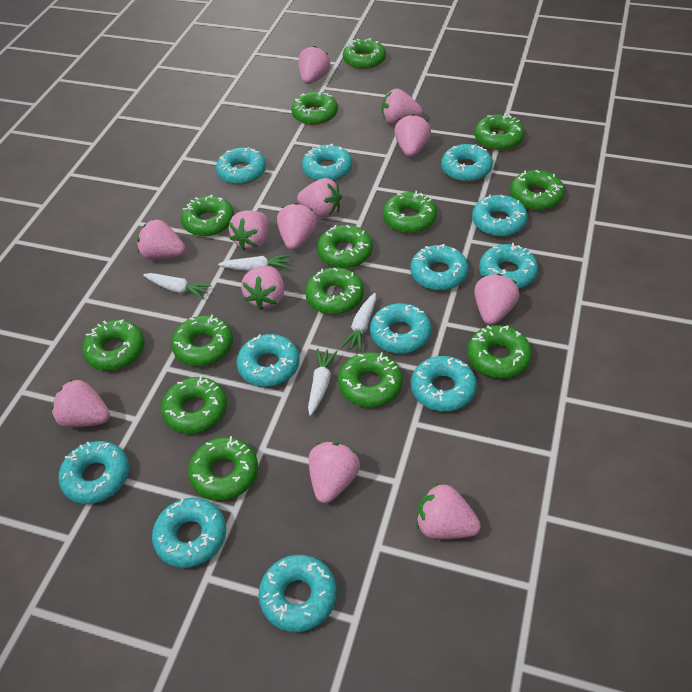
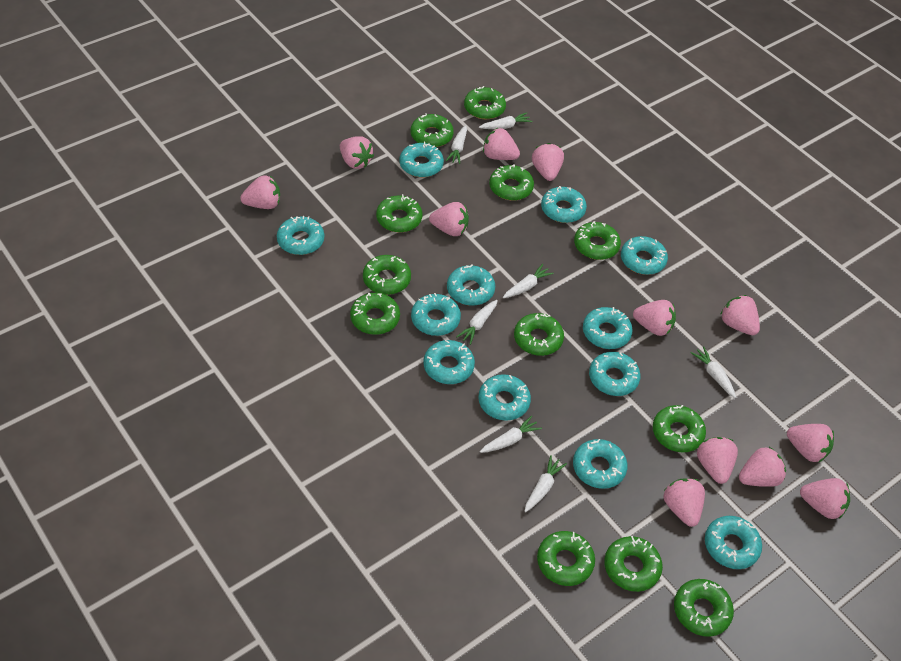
green donut: 14 -> 12
white carrot: 4 -> 7

